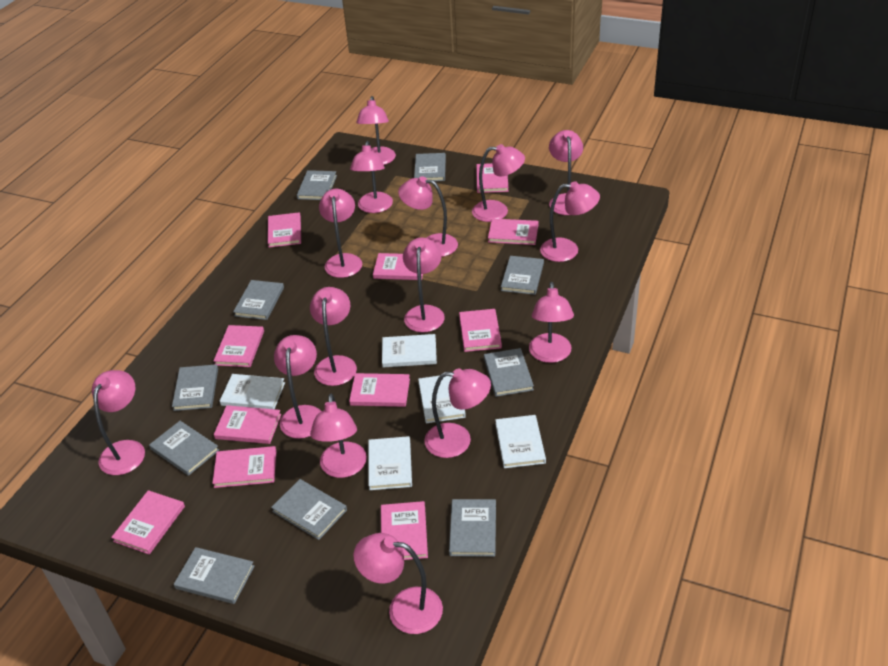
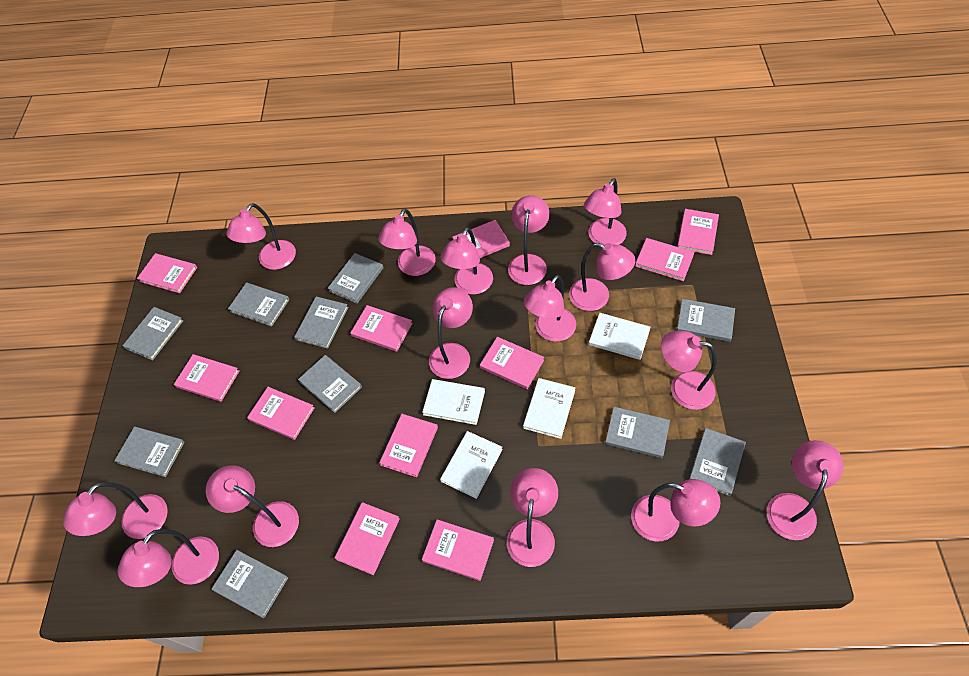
white book: 5 -> 4

